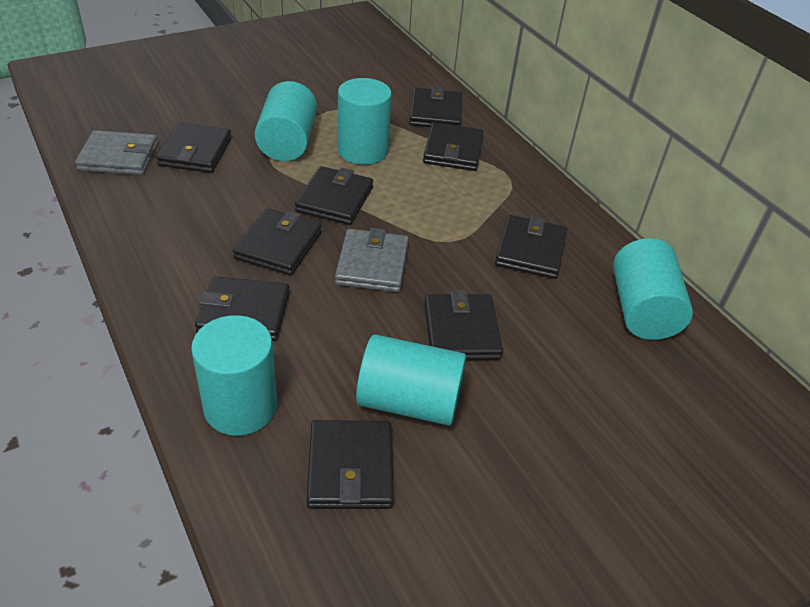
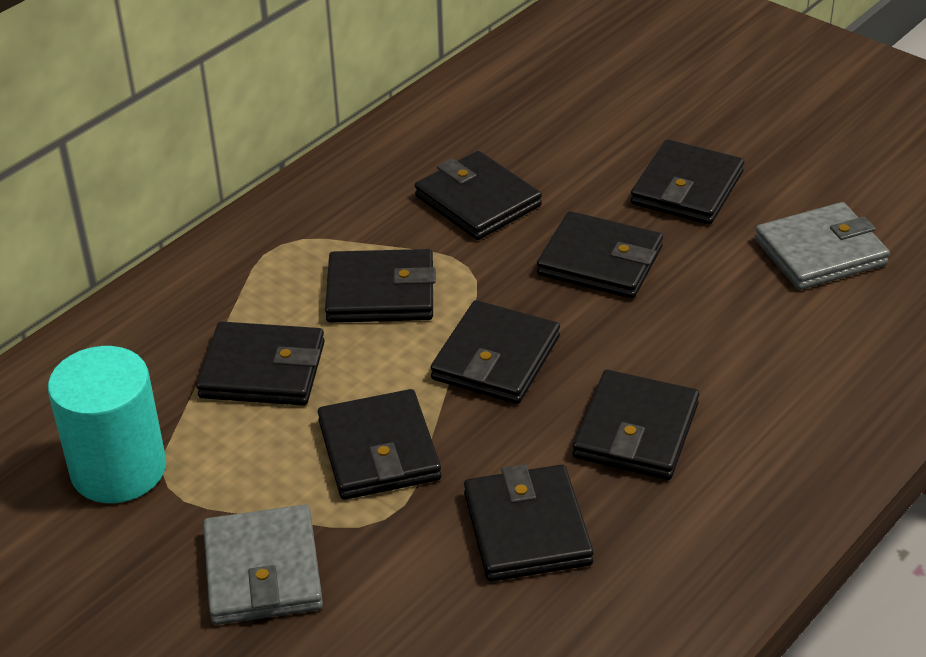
turquoise cylinder: 5 -> 1

